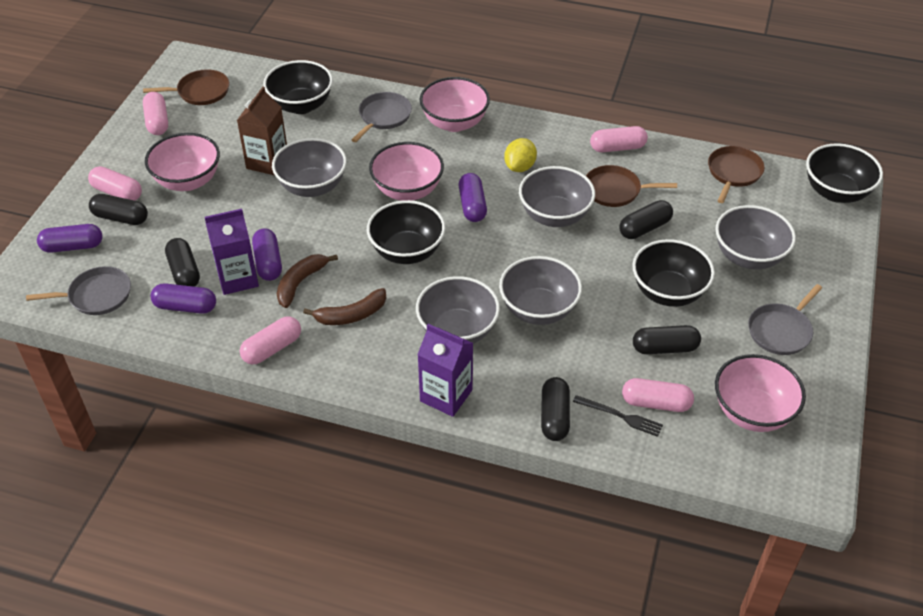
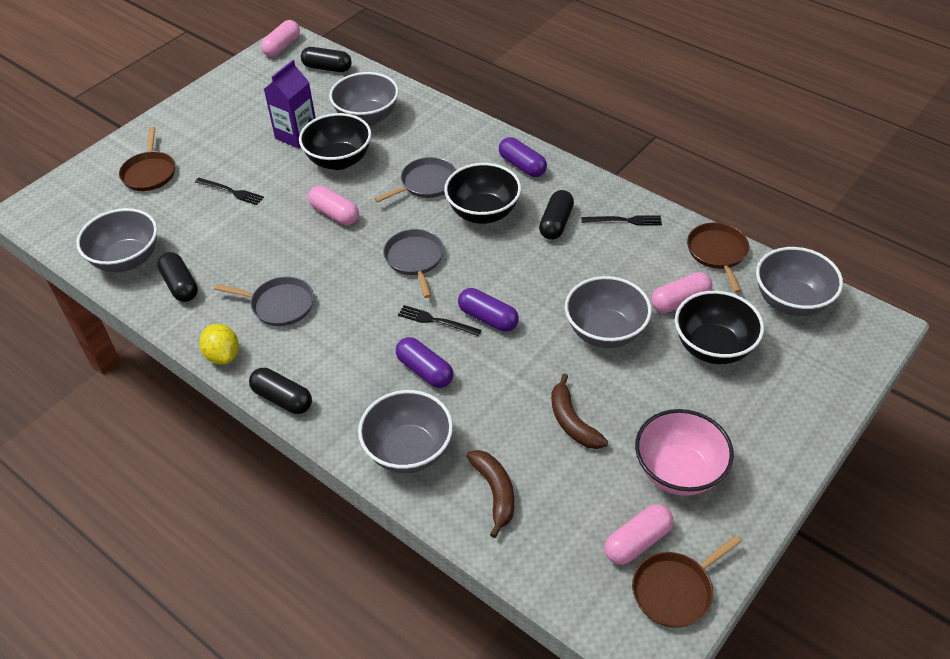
black bowl: 4 -> 3
black capsule: 5 -> 4
black fork: 1 -> 3
brown carton: 1 -> 0
pink bowl: 4 -> 1
pink capsule: 5 -> 4
purple capsule: 4 -> 3
purple carton: 2 -> 1

